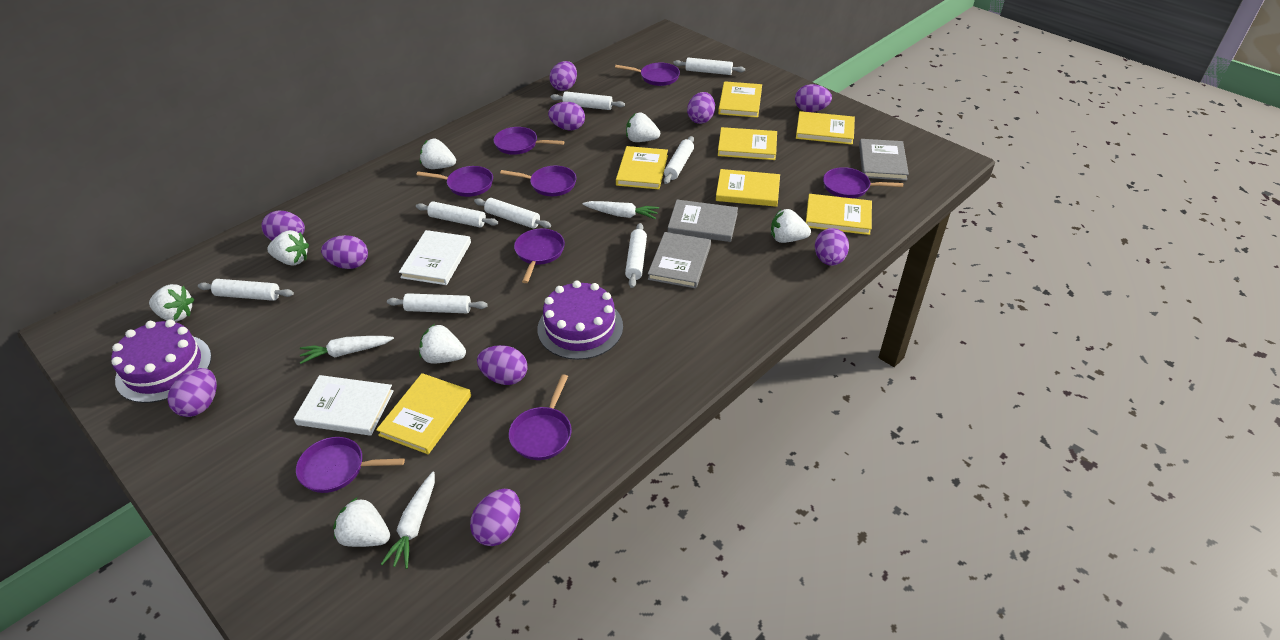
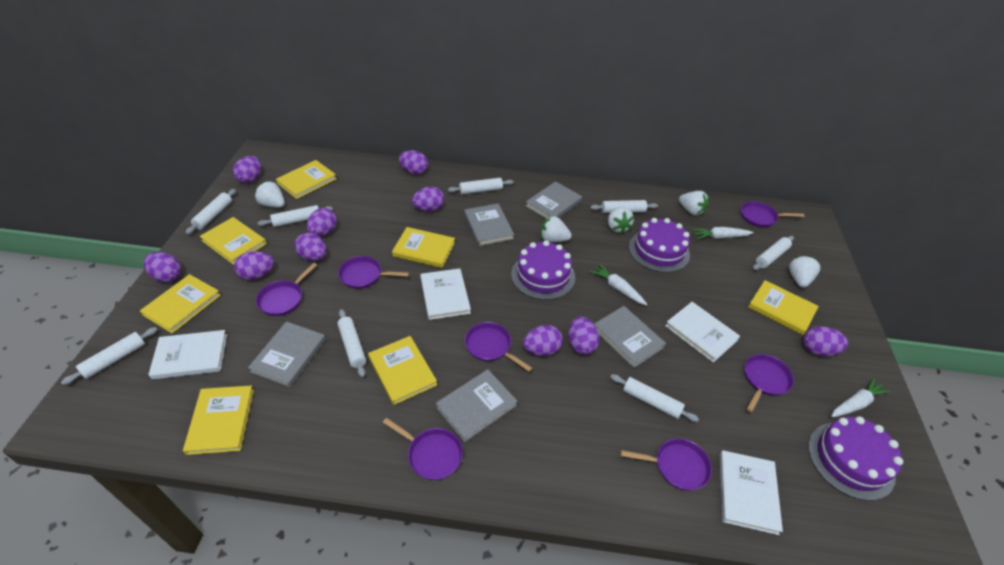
grey book: 3 -> 5
purple cake: 2 -> 3
purple pan: 8 -> 7
white book: 2 -> 4
white strawberry: 7 -> 5

